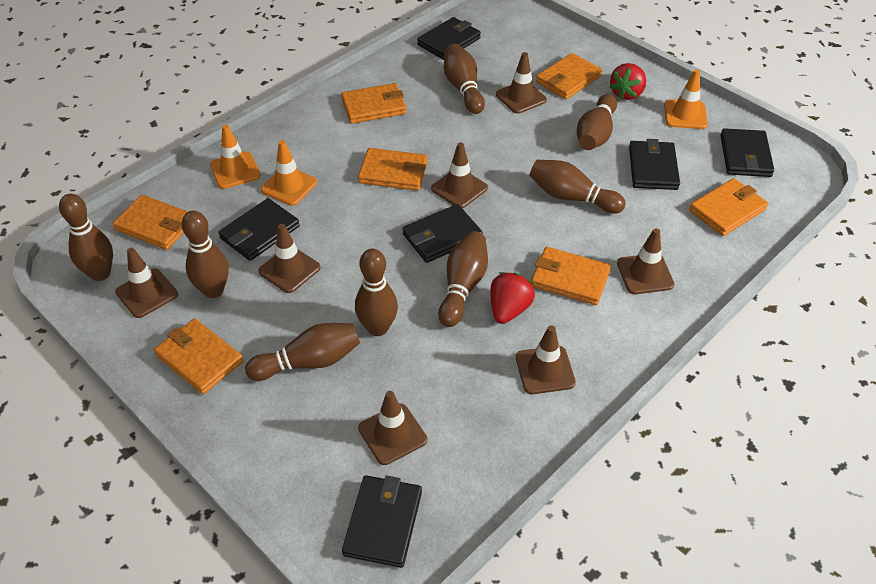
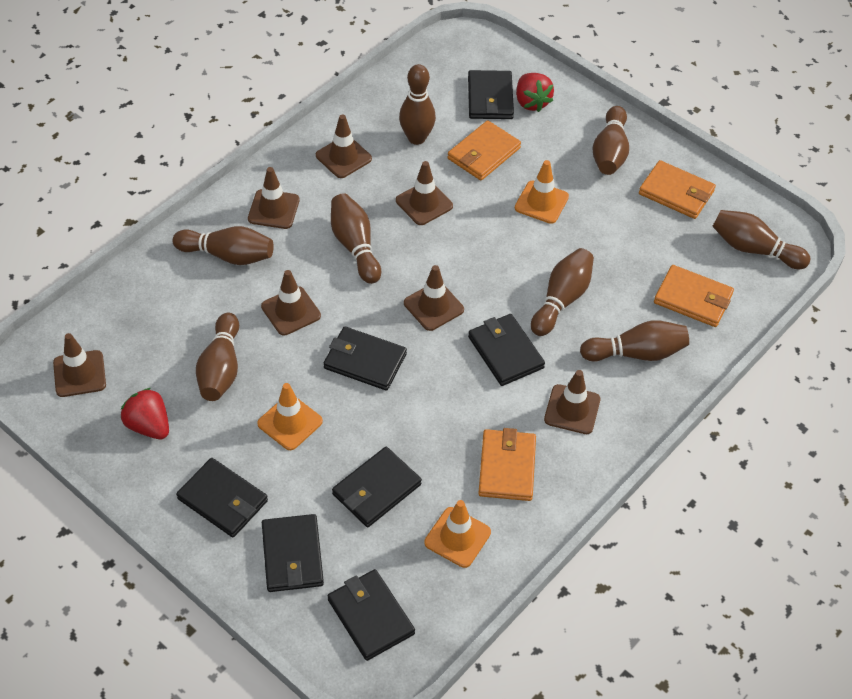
black wallet: 6 -> 7
orange wallet: 7 -> 4

